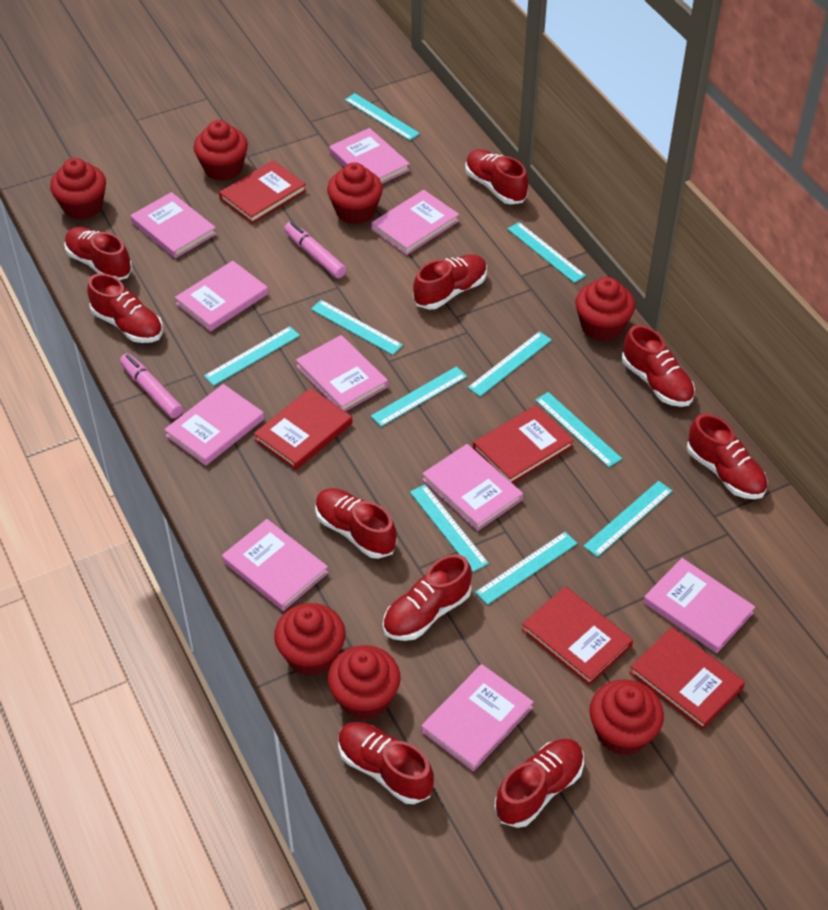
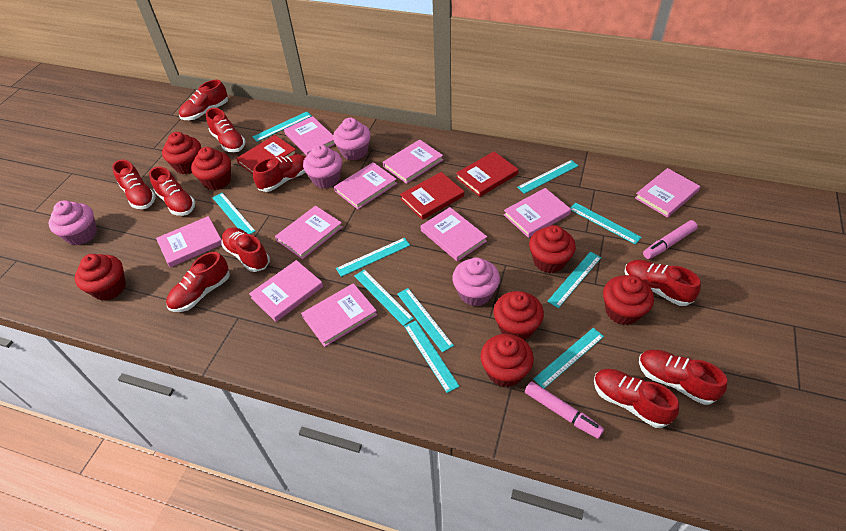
pink cupcake: 0 -> 4
red book: 5 -> 3

